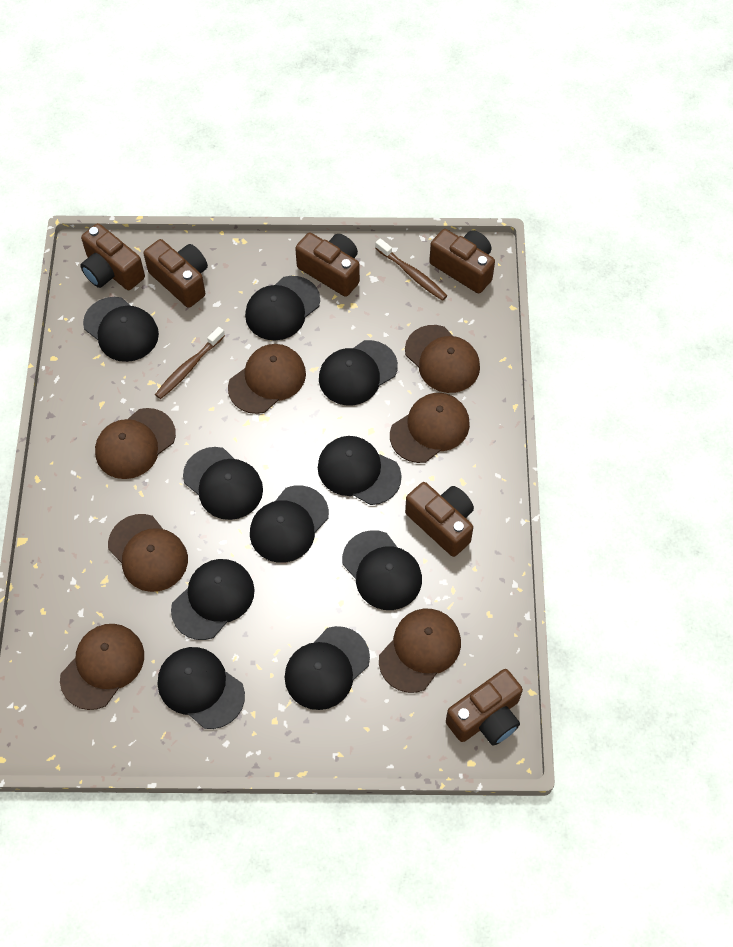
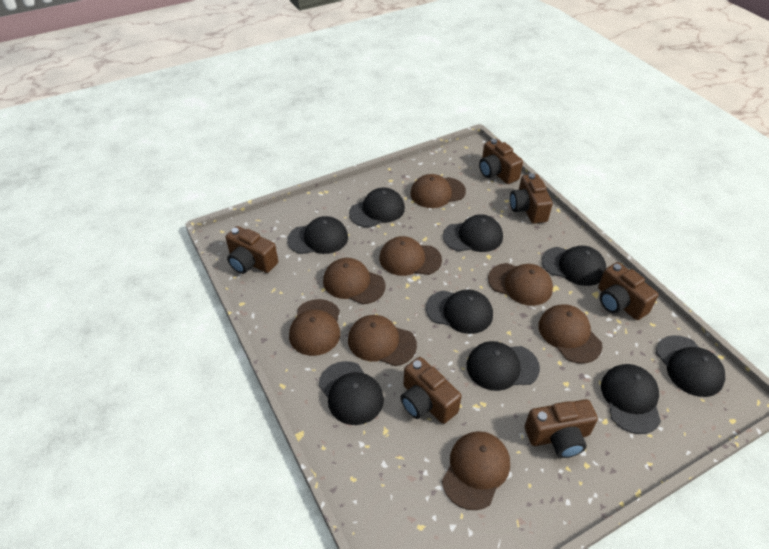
black cap: 10 -> 9
brown cap: 7 -> 8
brown toothbrush: 2 -> 0

